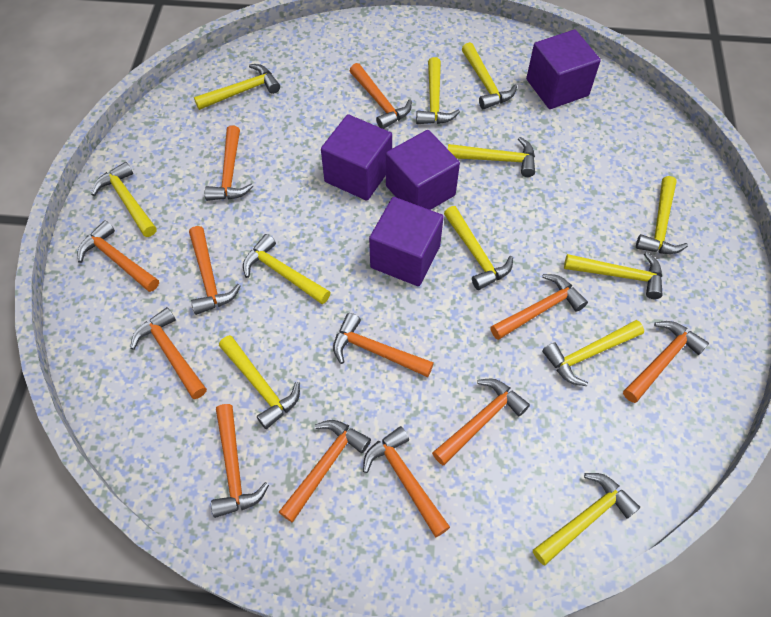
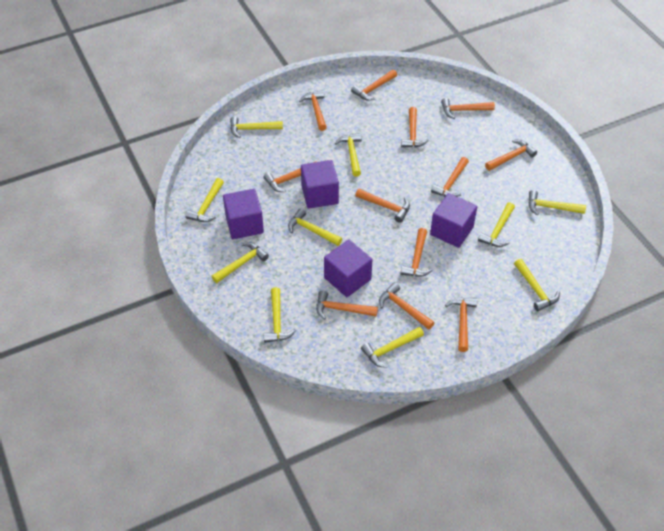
yellow hammer: 12 -> 10

